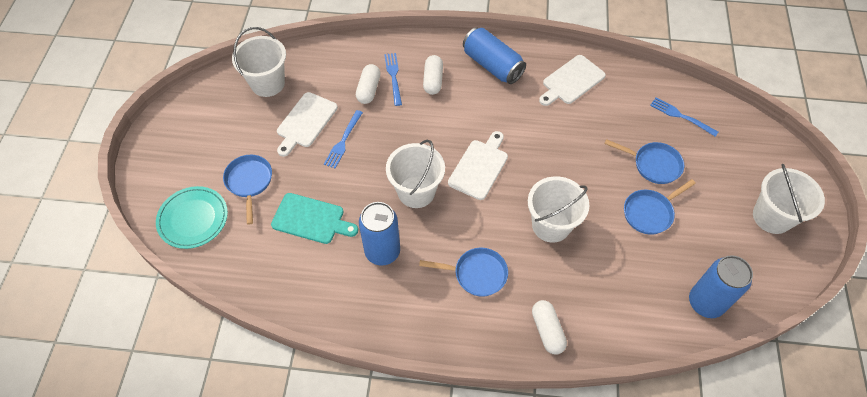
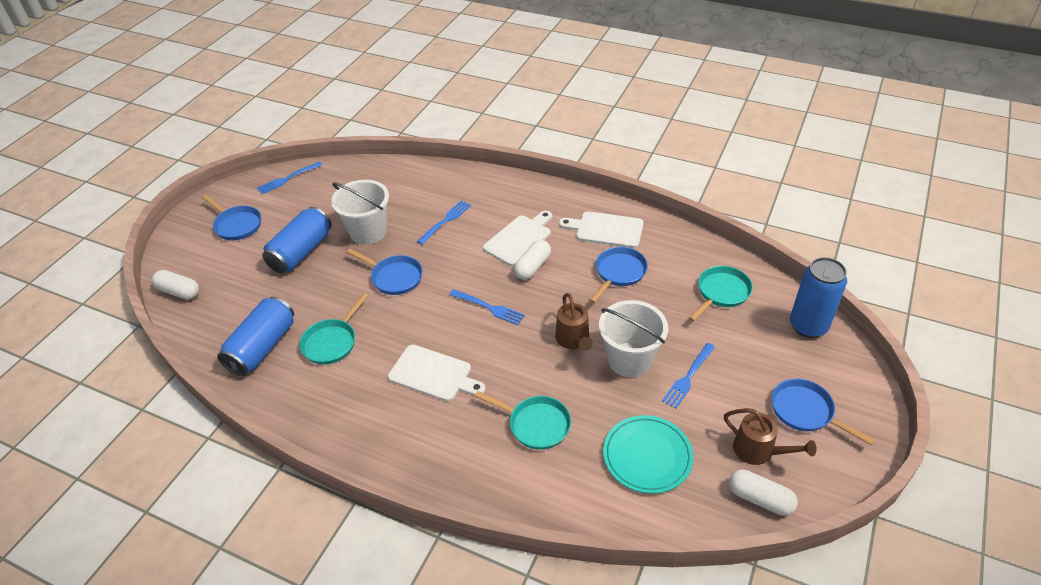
blue fork: 3 -> 4
brown watering can: 0 -> 2
turquoise cutting board: 1 -> 0
turquoise pan: 0 -> 3
white bucket: 4 -> 2

